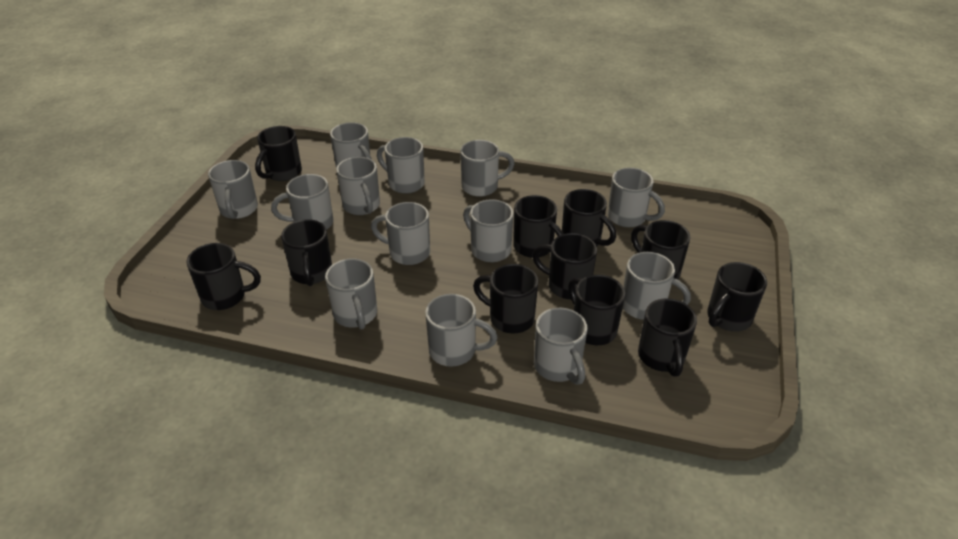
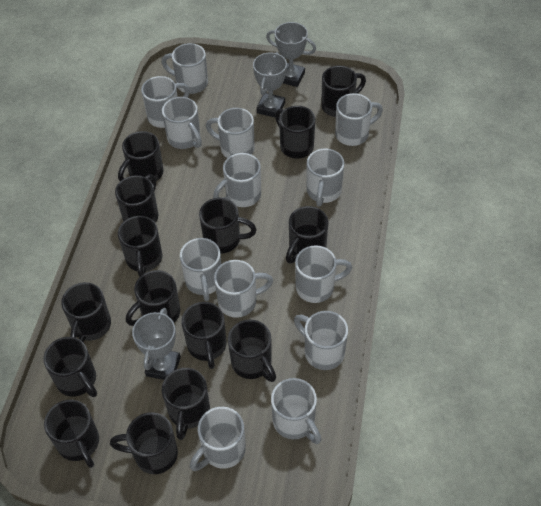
black mug: 11 -> 15
grey trophy: 0 -> 3

